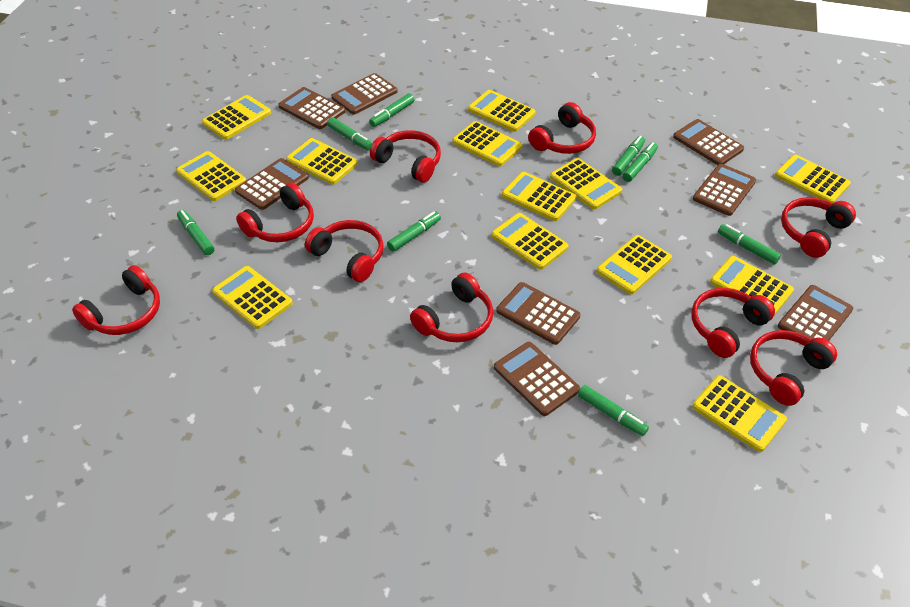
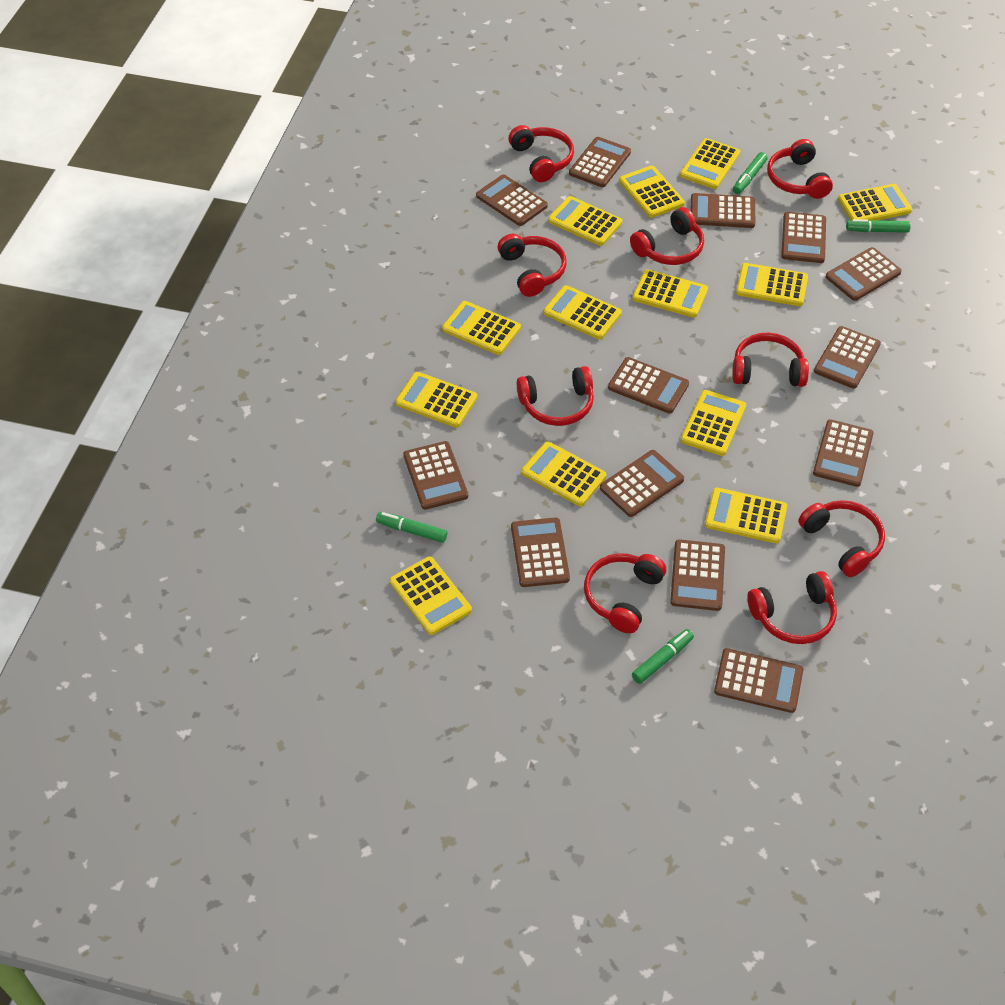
brown calculator: 8 -> 13
green marker: 8 -> 4

